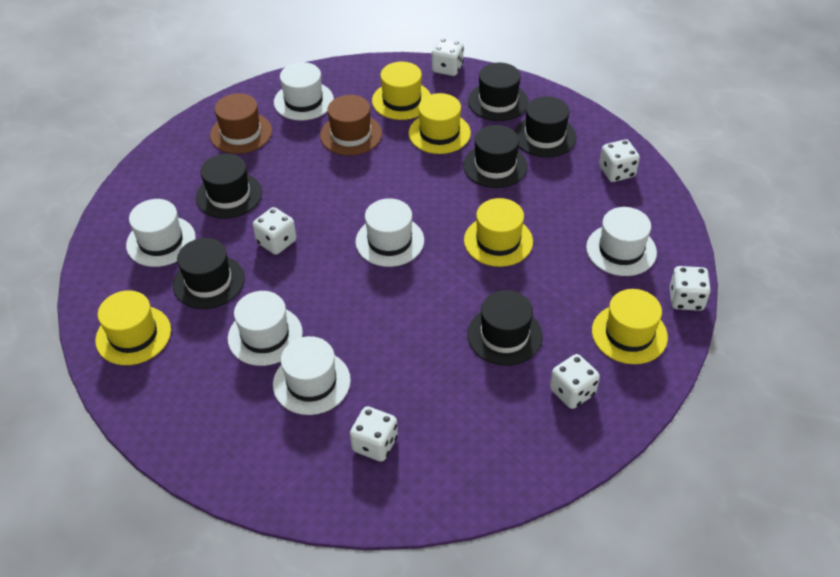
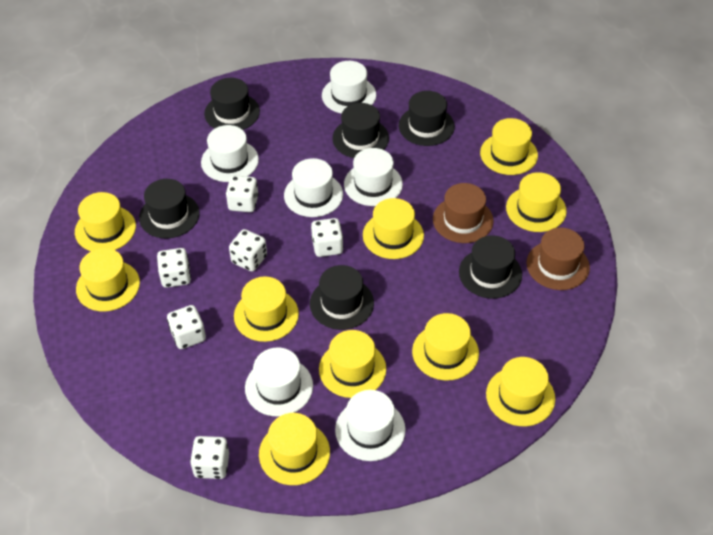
yellow hat: 5 -> 10

